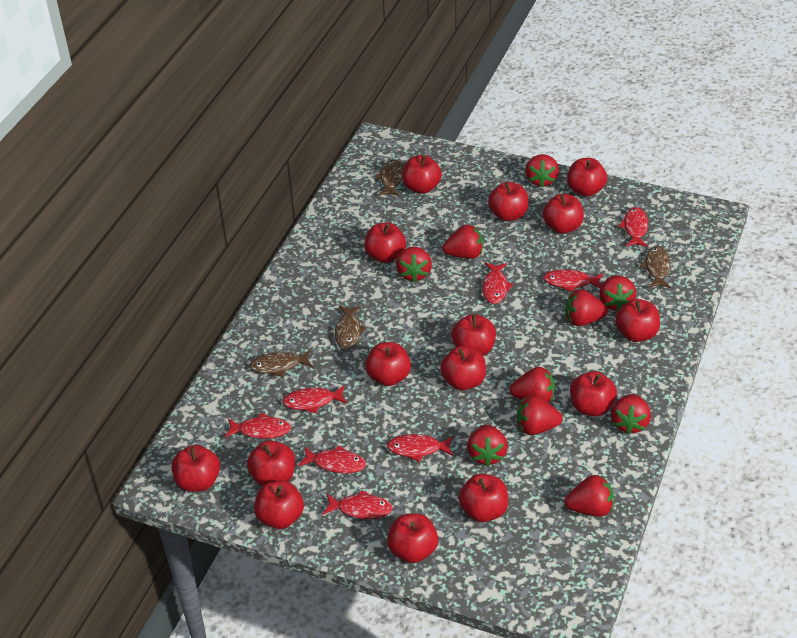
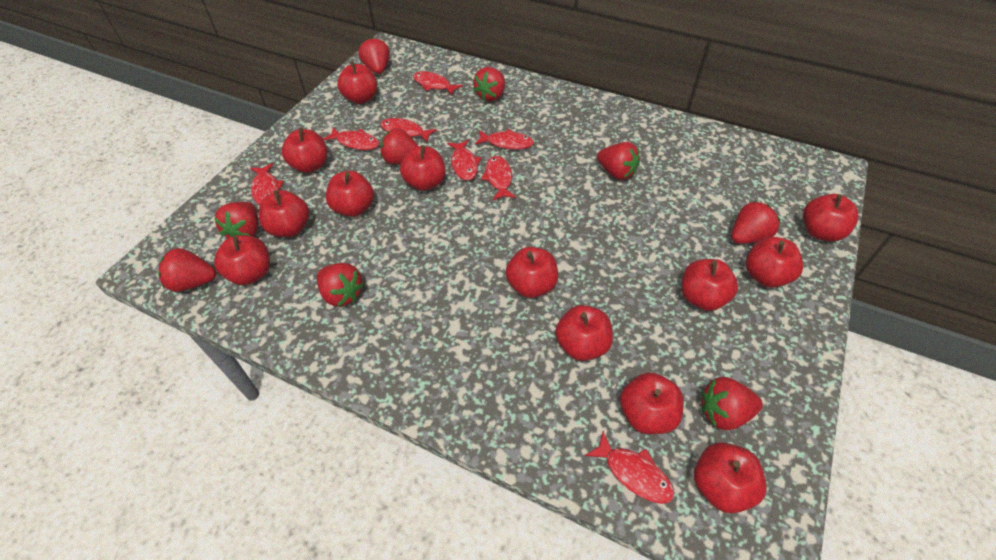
brown fish: 4 -> 0
red apple: 15 -> 13
red strawberry: 10 -> 9

